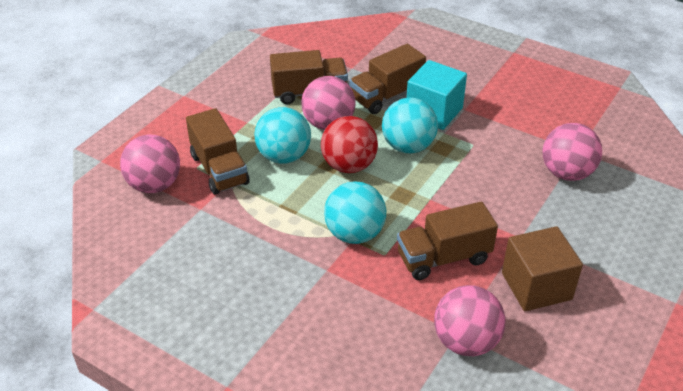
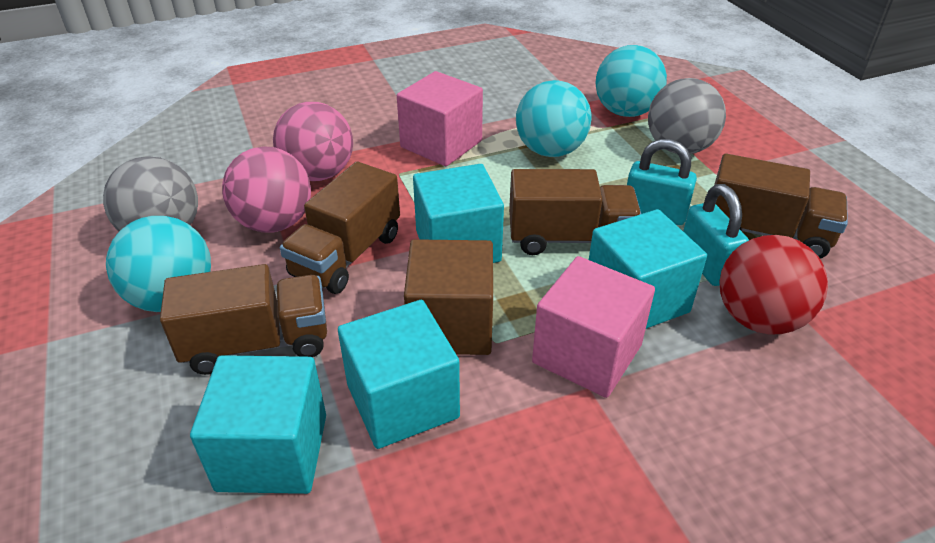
grey ball: 0 -> 2
pink ball: 4 -> 2
pink cube: 0 -> 2
turquoise cube: 1 -> 4
turquoise padlock: 0 -> 2

